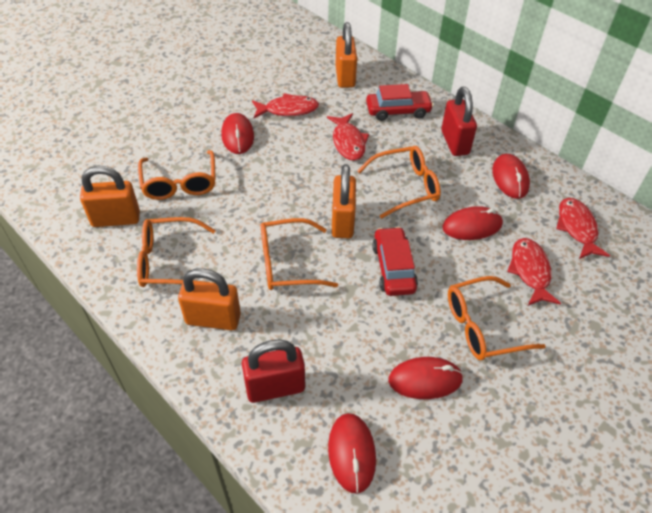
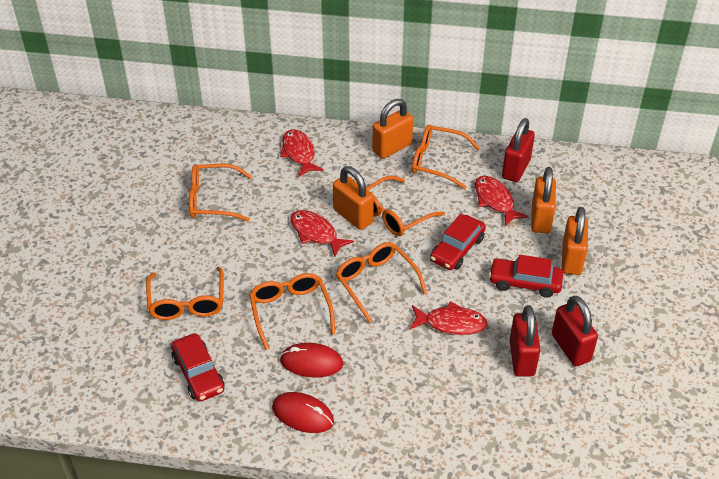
orange glasses: 5 -> 6
red car: 2 -> 3
red mouse: 5 -> 2
red padlock: 2 -> 3

